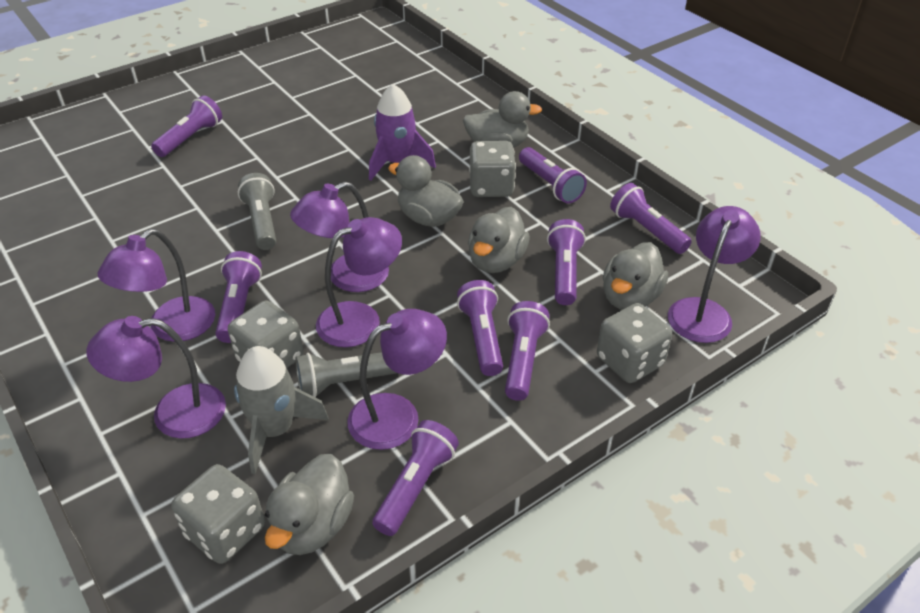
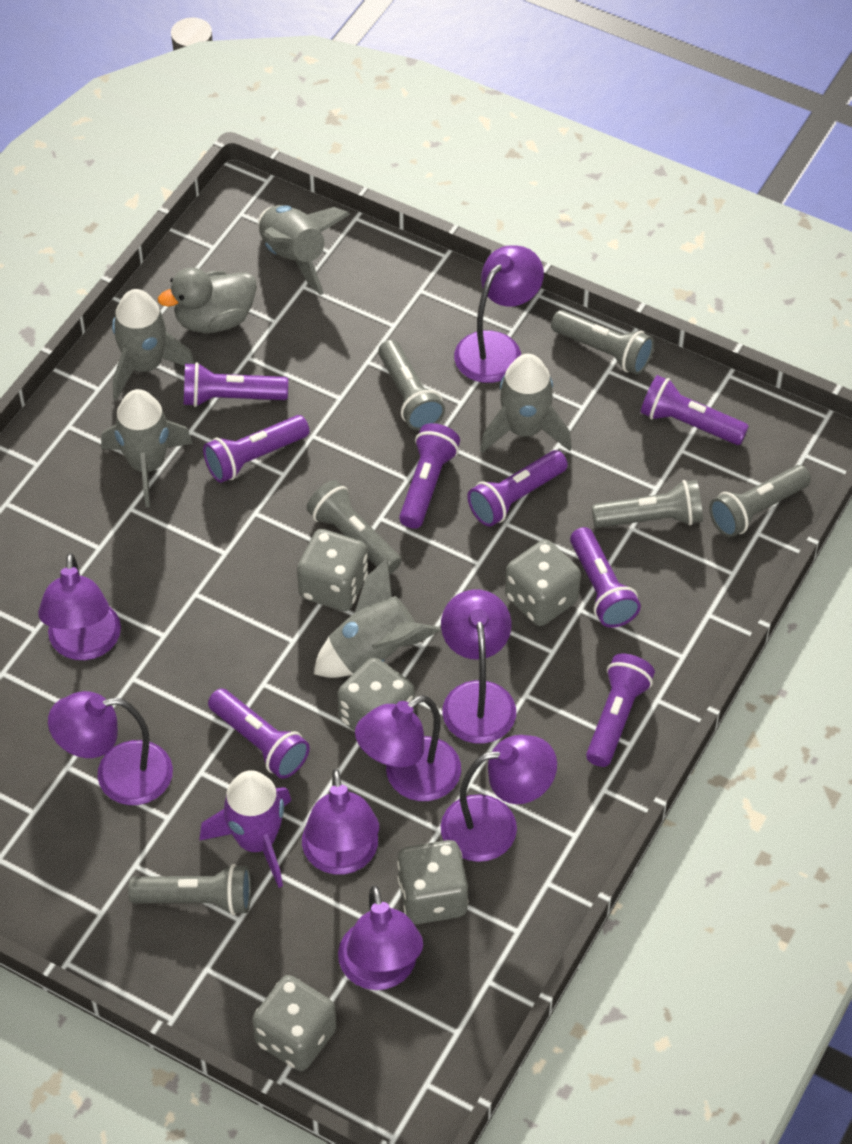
grey dice: 4 -> 5
grey duck: 5 -> 1
grey flashlight: 2 -> 6
grey rocket: 1 -> 5
purple lamp: 6 -> 8

